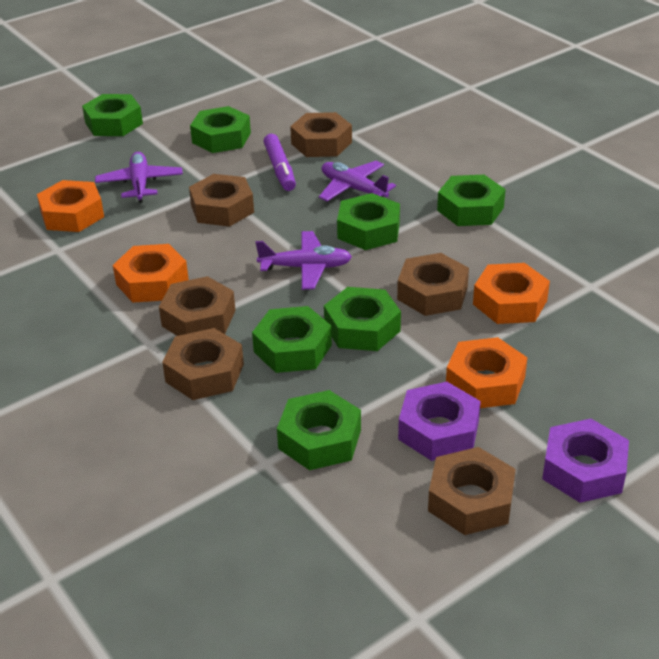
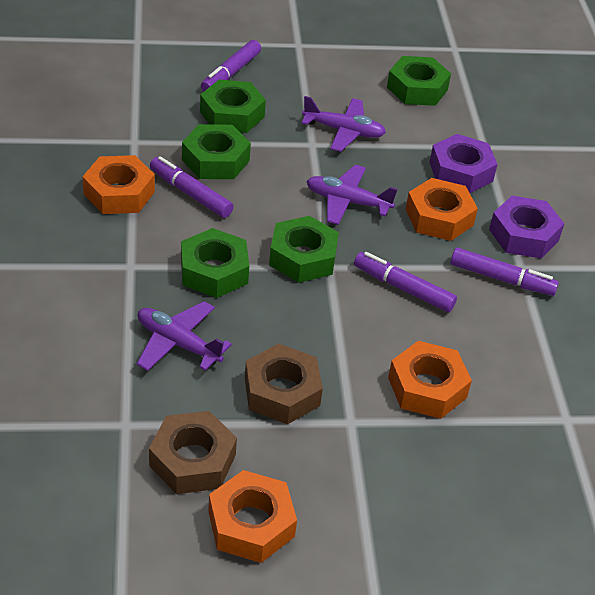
brown nut: 6 -> 2
green nut: 7 -> 5
purple marker: 1 -> 4

